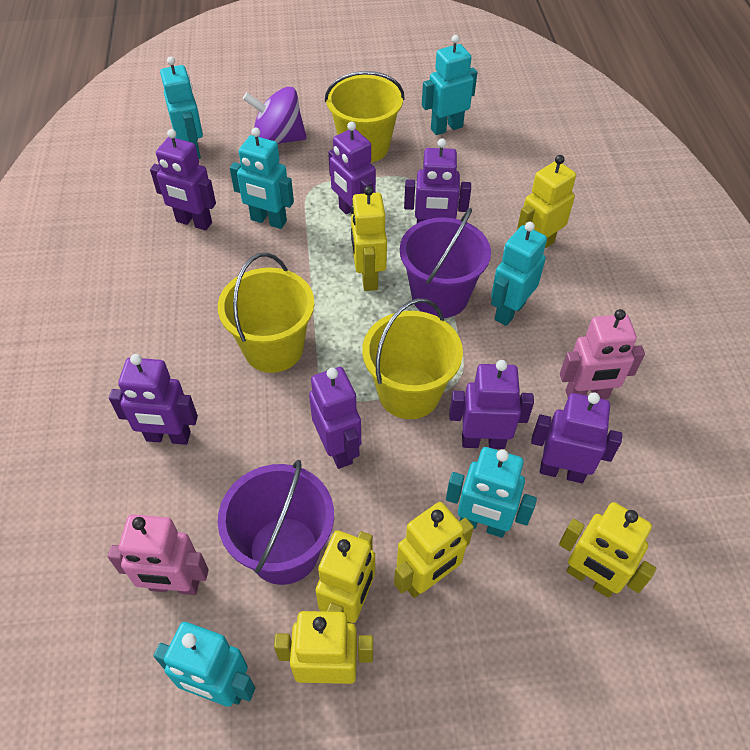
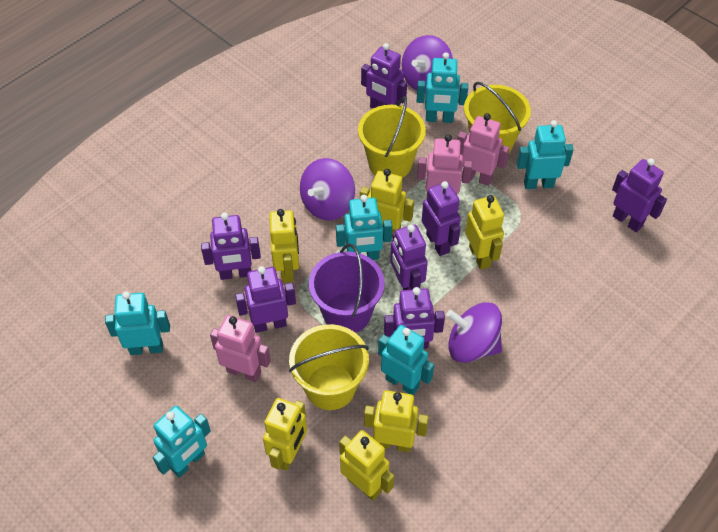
pink robot: 2 -> 3
purple bucket: 2 -> 1
purple spinning top: 1 -> 3

